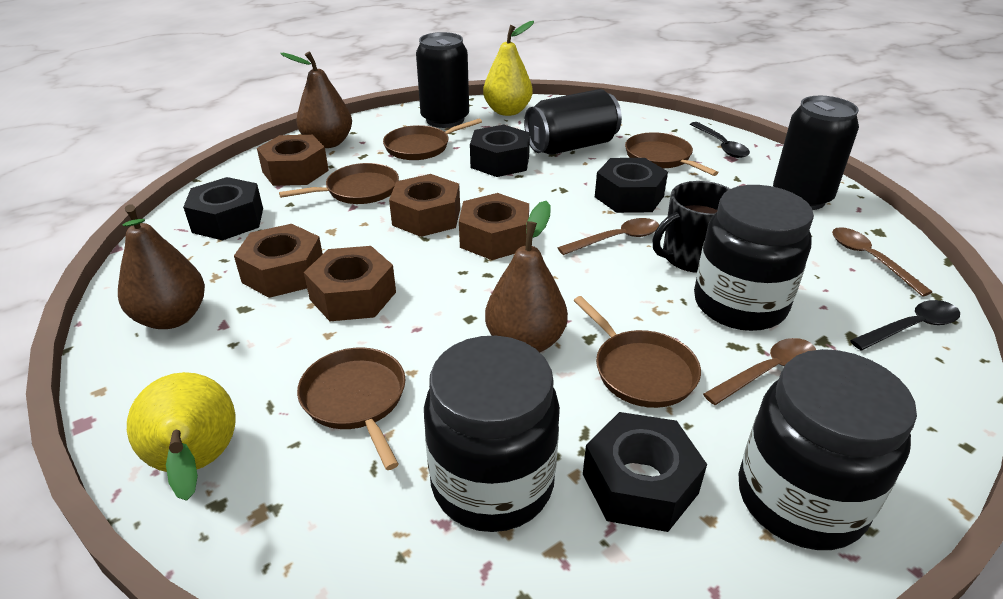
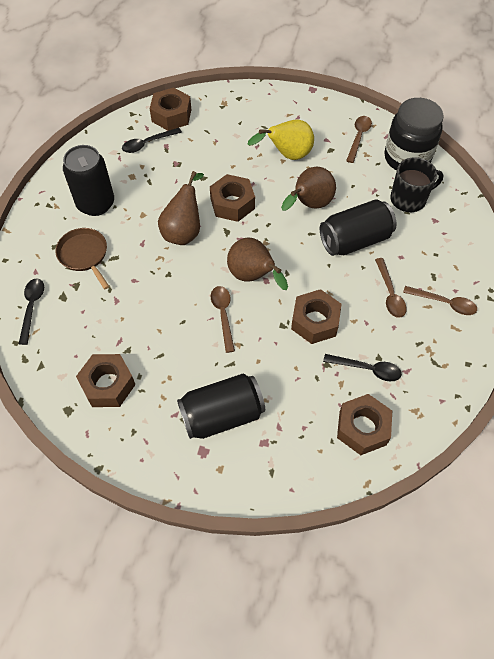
black jar: 3 -> 1
black nut: 4 -> 0
black spoon: 2 -> 3
brown pan: 5 -> 1
brown spoon: 3 -> 4
yellow pear: 2 -> 1

